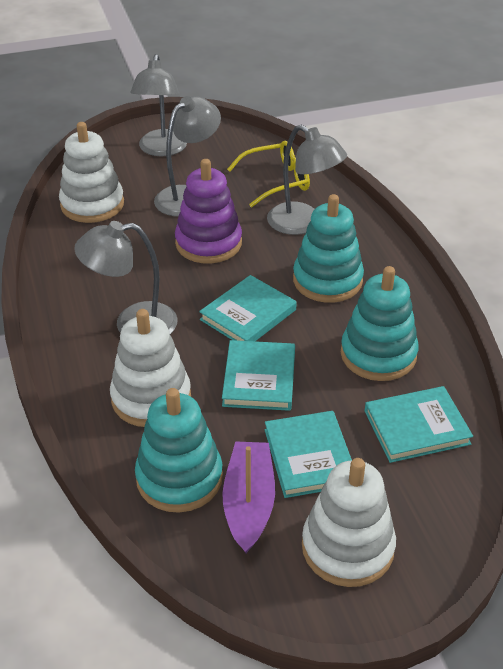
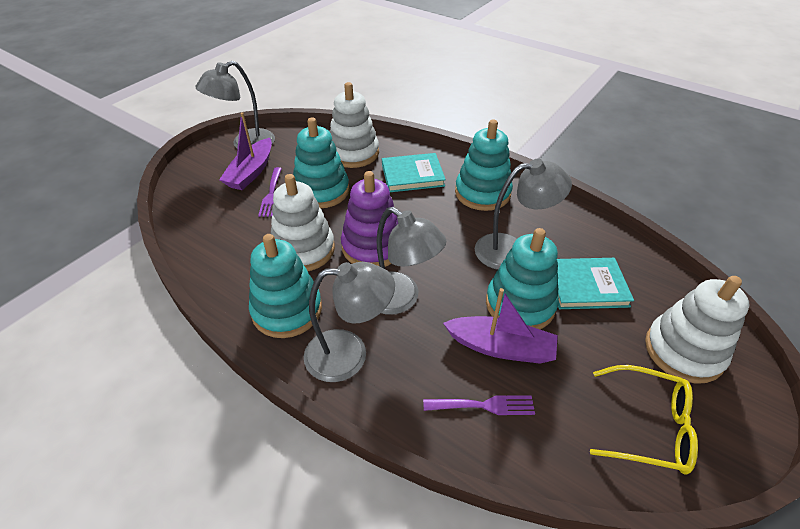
purple boat: 1 -> 2
purple fork: 0 -> 2
turquoise book: 4 -> 2
turquoise stacking toy: 3 -> 4

